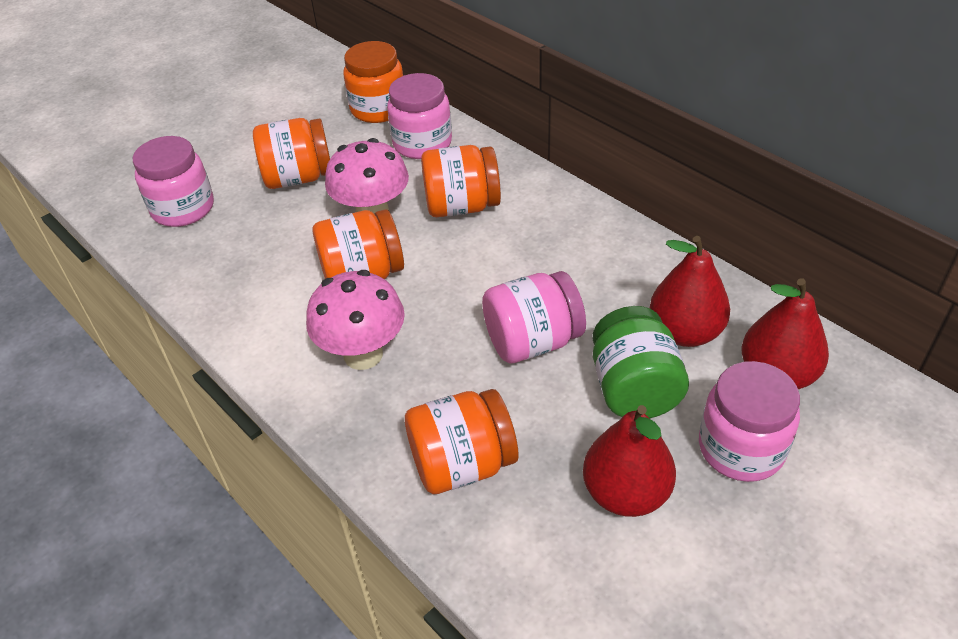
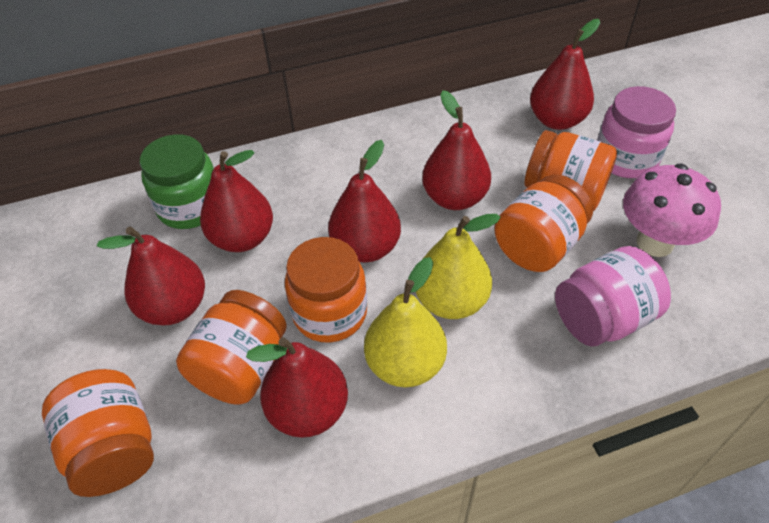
pink jar: 4 -> 2
pink mushroom: 2 -> 1
red pear: 3 -> 6
yellow pear: 0 -> 2

